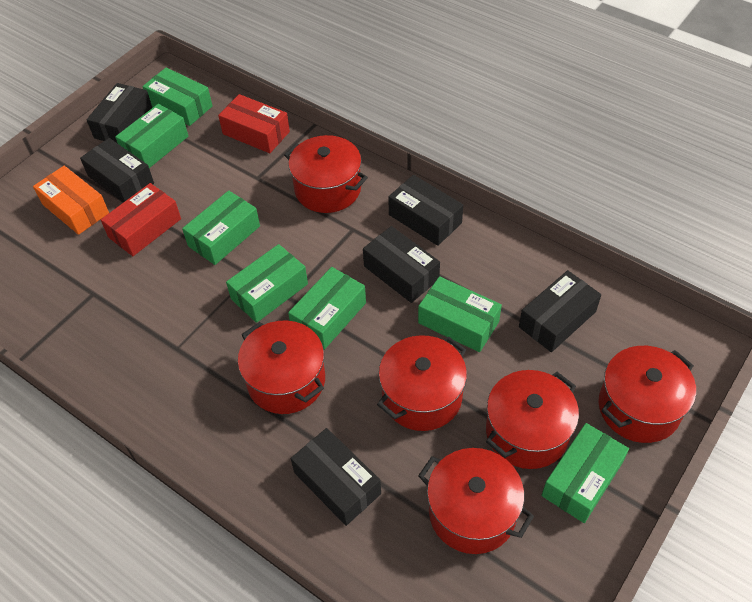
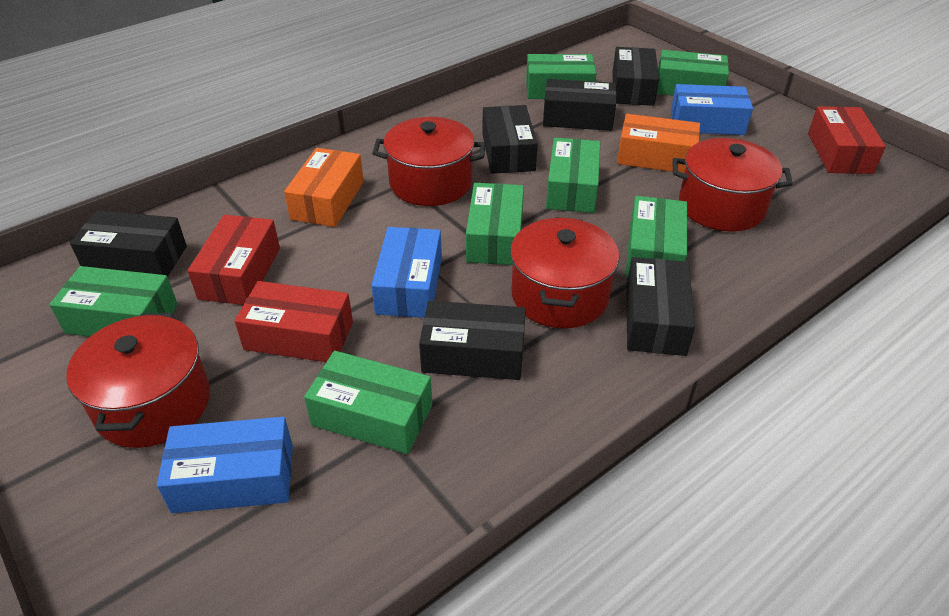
blue box: 0 -> 3
orange box: 1 -> 2
red box: 2 -> 3
red pot: 6 -> 4

